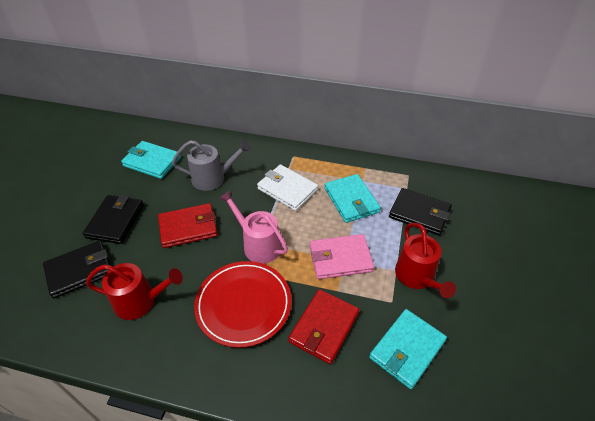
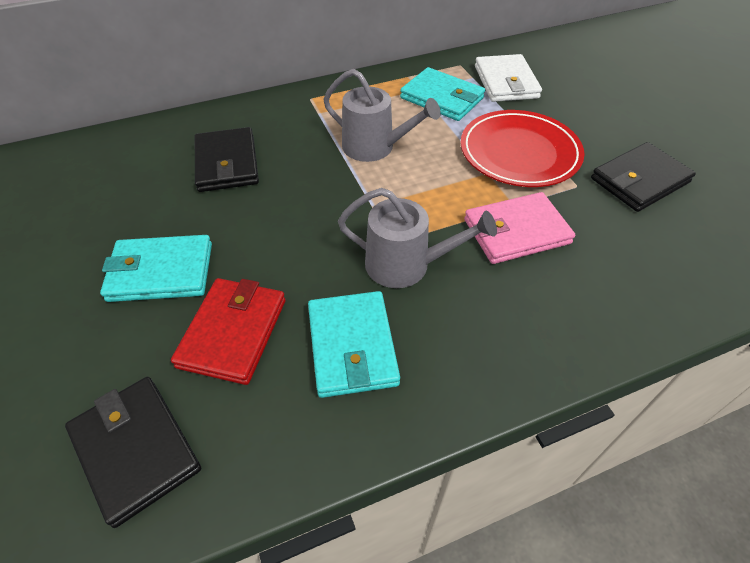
grey watering can: 1 -> 2
pink watering can: 1 -> 0
red wallet: 2 -> 1
red watering can: 2 -> 0

